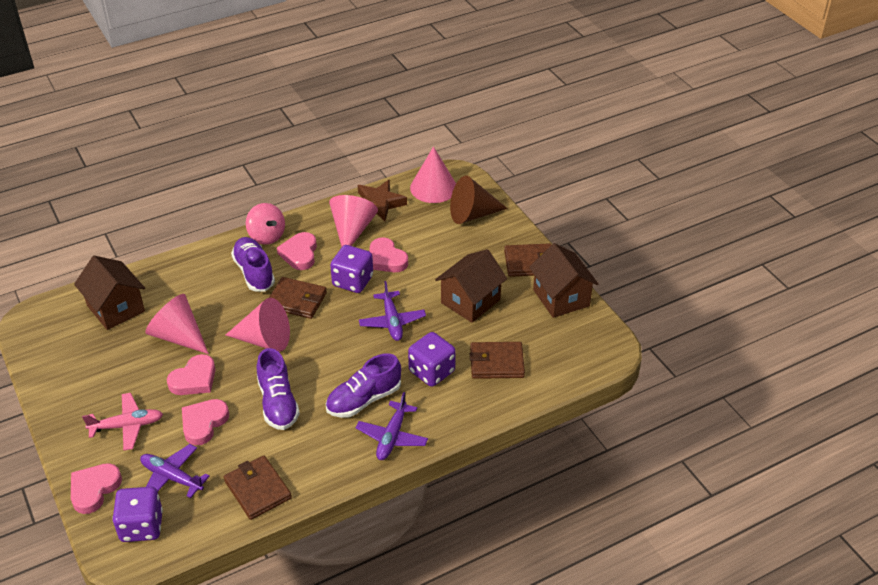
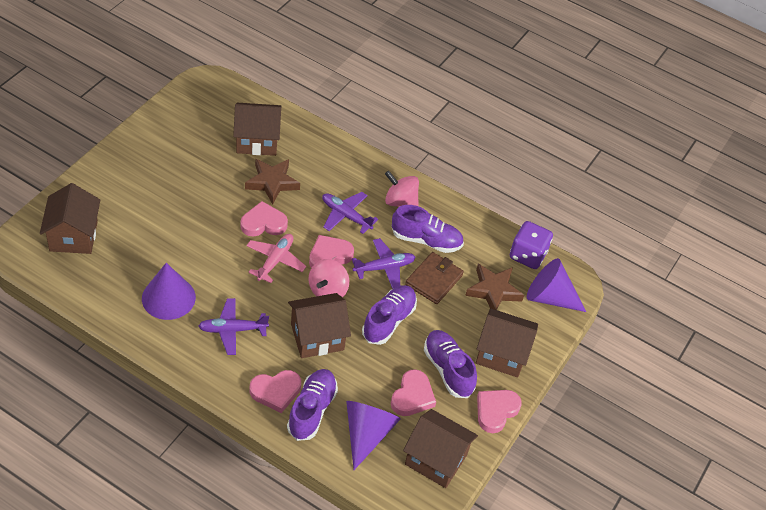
brown cone: 1 -> 0
brown house: 3 -> 5
brown star: 1 -> 2
brown wallet: 4 -> 1
pink cone: 4 -> 0
pink spinning top: 1 -> 2
purple cone: 0 -> 3
purple dice: 3 -> 1
purple shoe: 3 -> 4

